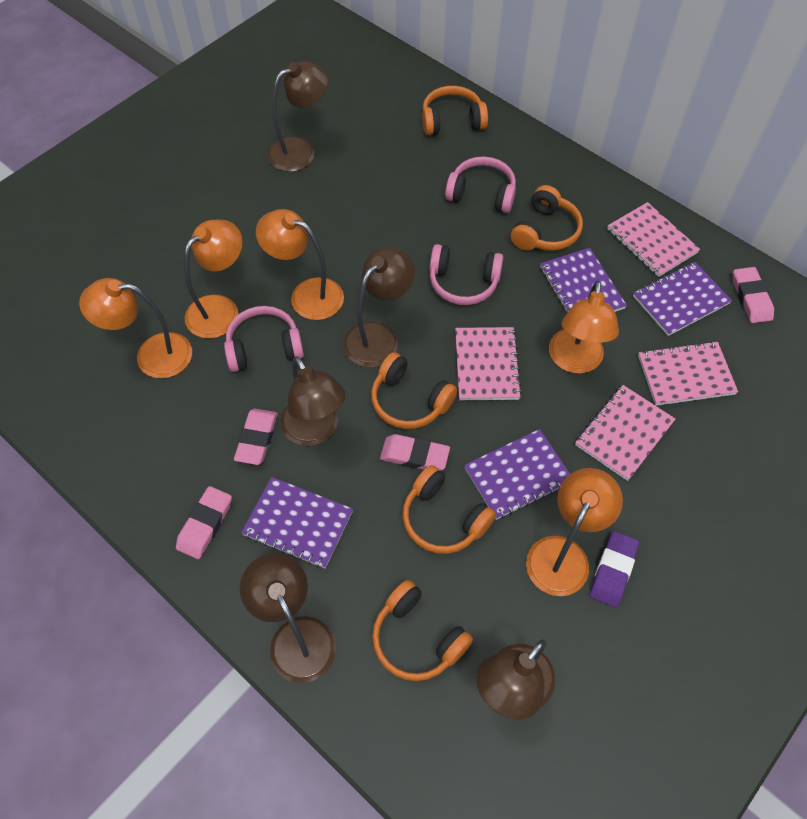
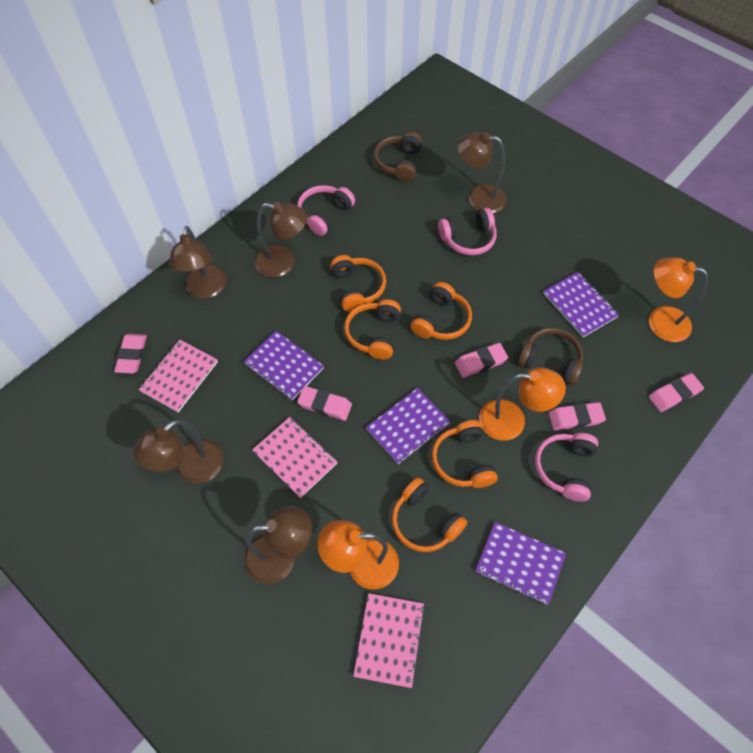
brown headphones: 0 -> 2
orange lamp: 5 -> 3
pink eraser: 4 -> 5
pink notebook: 4 -> 3
purple eraser: 1 -> 0

